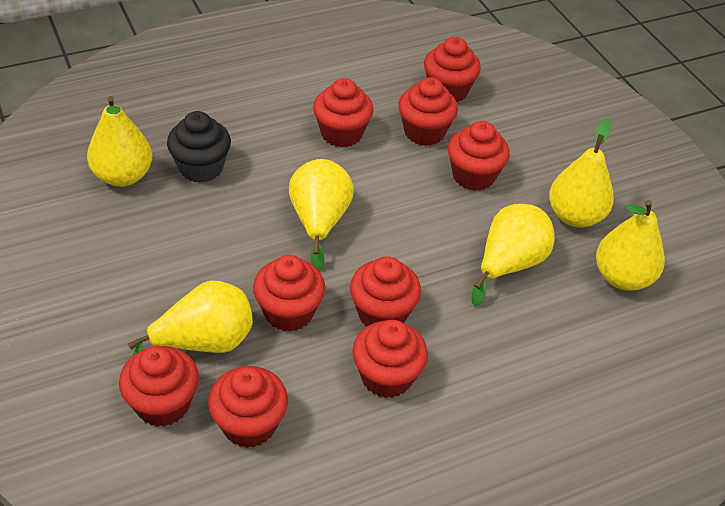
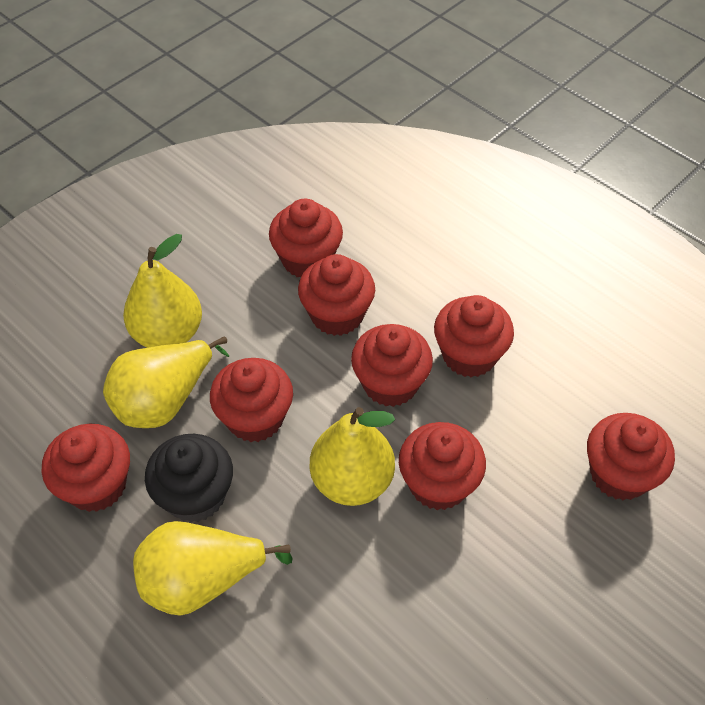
red cupcake: 9 -> 8
yellow pear: 6 -> 4

